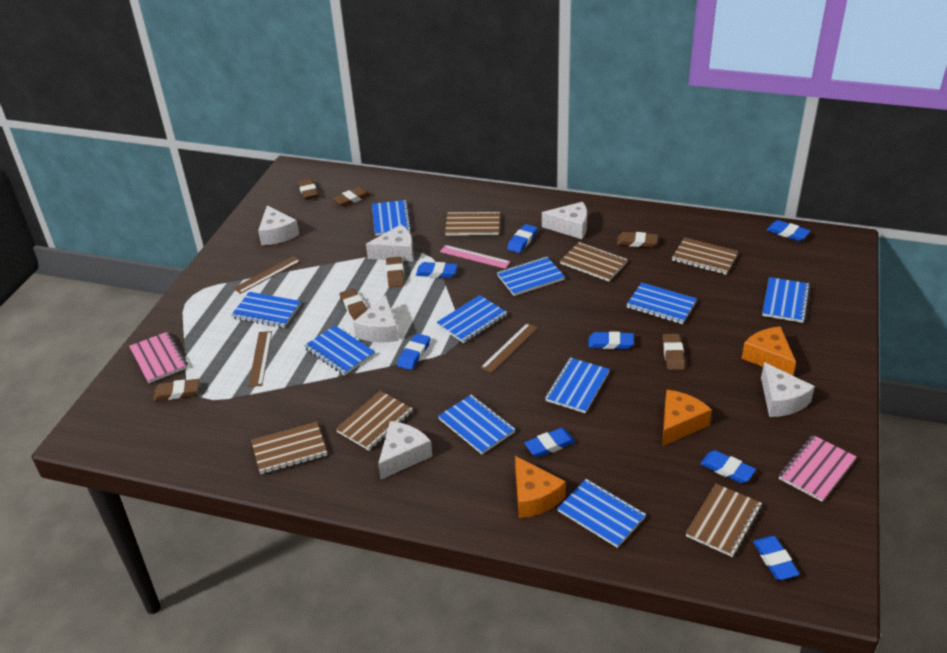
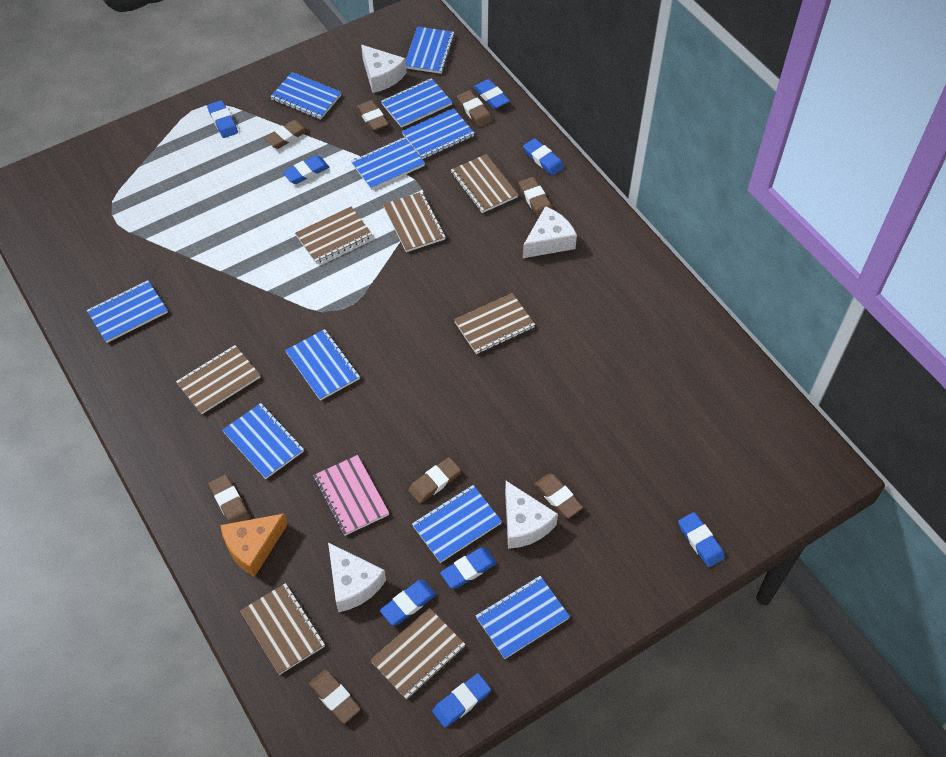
brown eraser: 7 -> 8
brown notebook: 6 -> 7
brown ruler: 3 -> 0
orange cheese: 3 -> 1
pink notebook: 2 -> 1
pink ruler: 1 -> 0
white cheese: 6 -> 4

